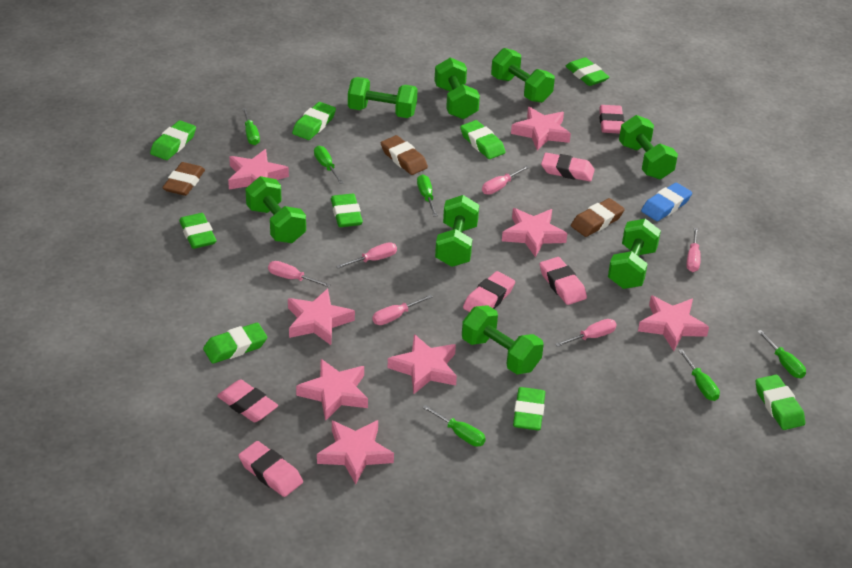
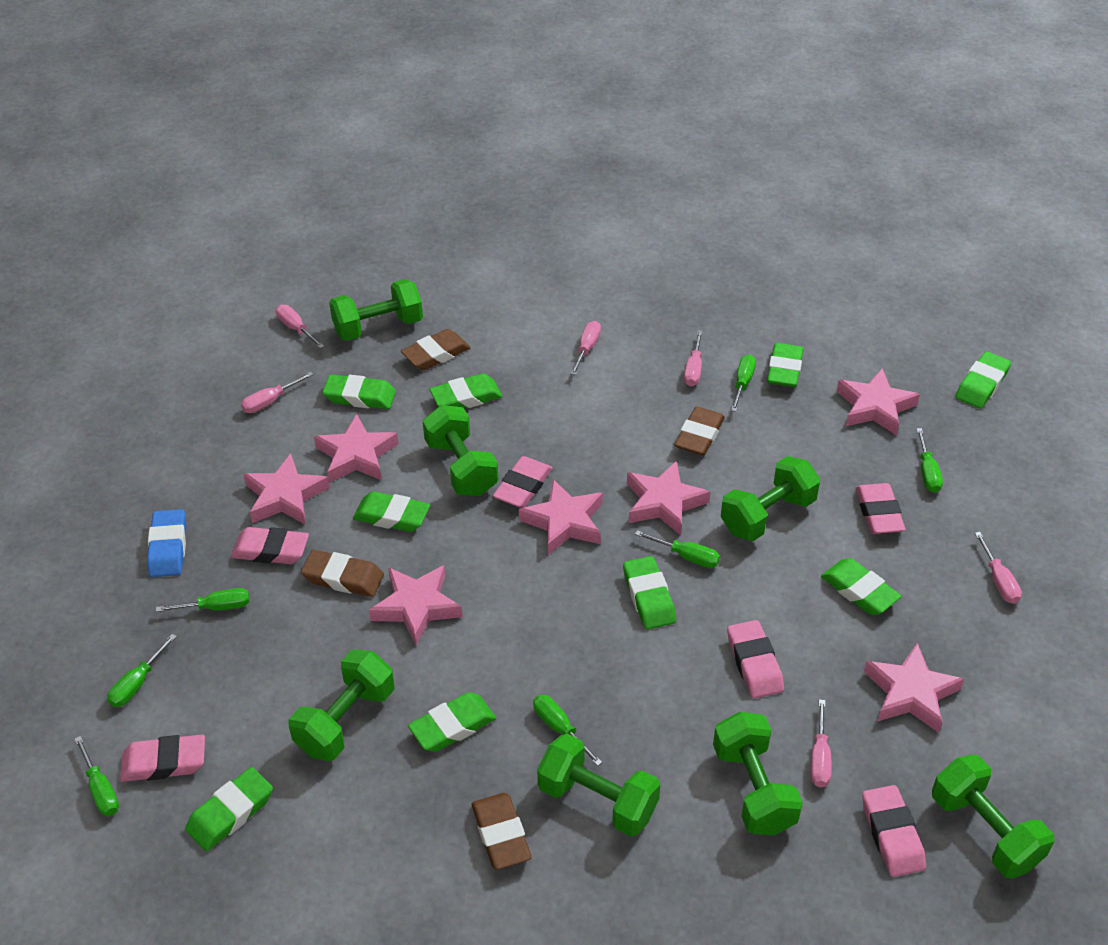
brown eraser: 3 -> 4
green dumbbell: 8 -> 7
green screwdriver: 6 -> 7
pink star: 8 -> 7

